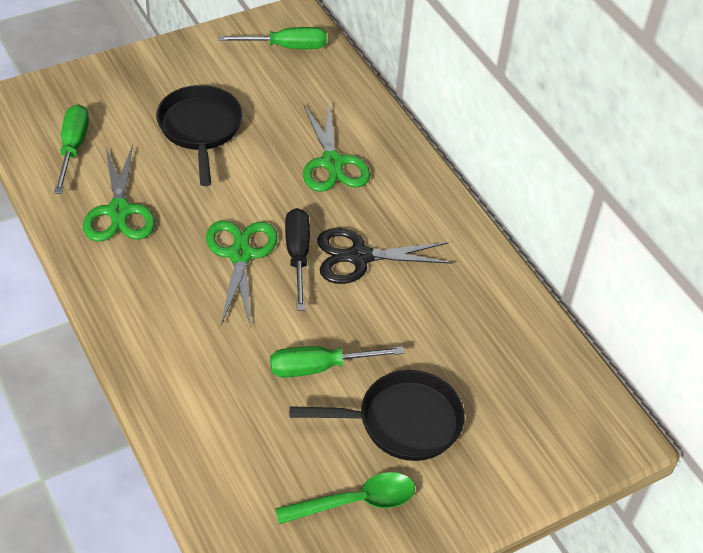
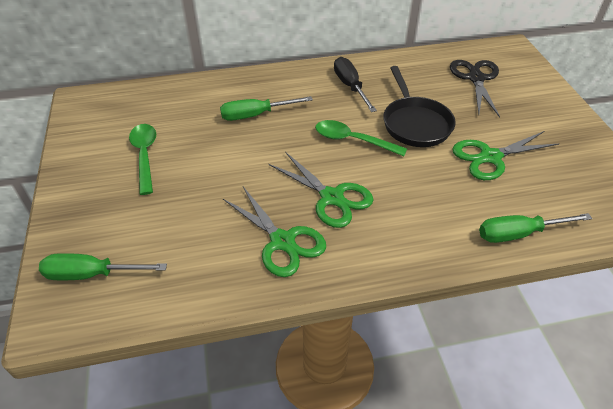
black pan: 2 -> 1
green spoon: 1 -> 2

